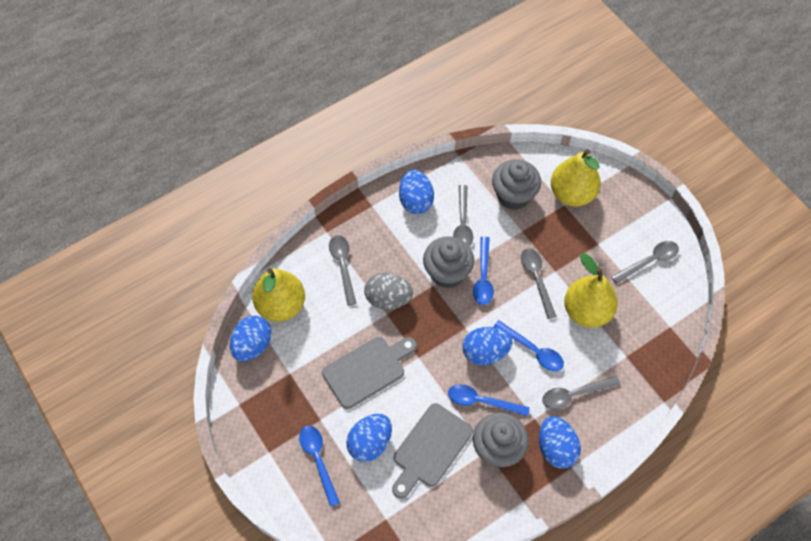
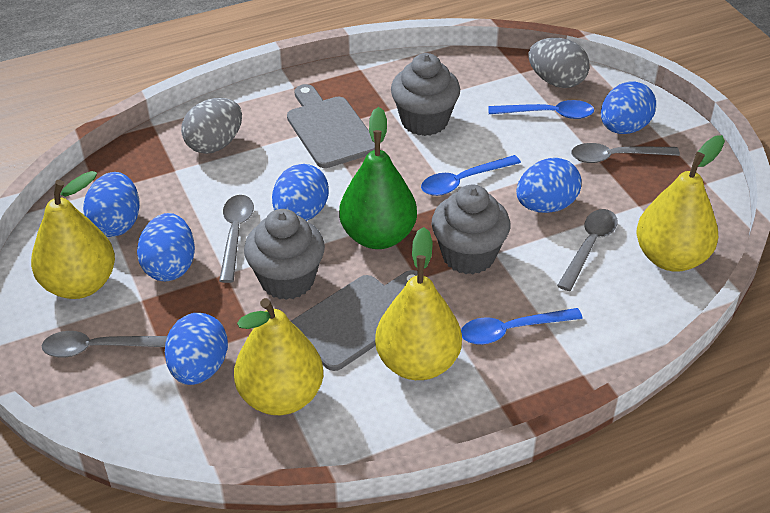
blue egg: 5 -> 6
blue spoon: 4 -> 3
green pear: 0 -> 1
grey egg: 1 -> 2
grey spoon: 5 -> 4
yellow pear: 3 -> 4

